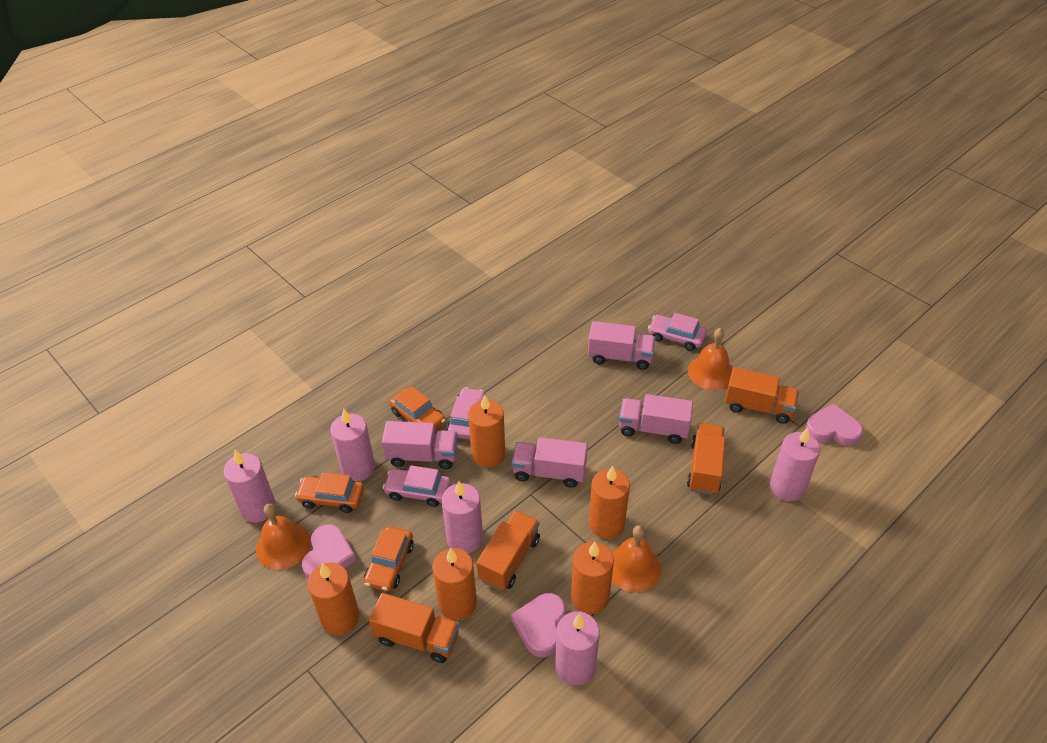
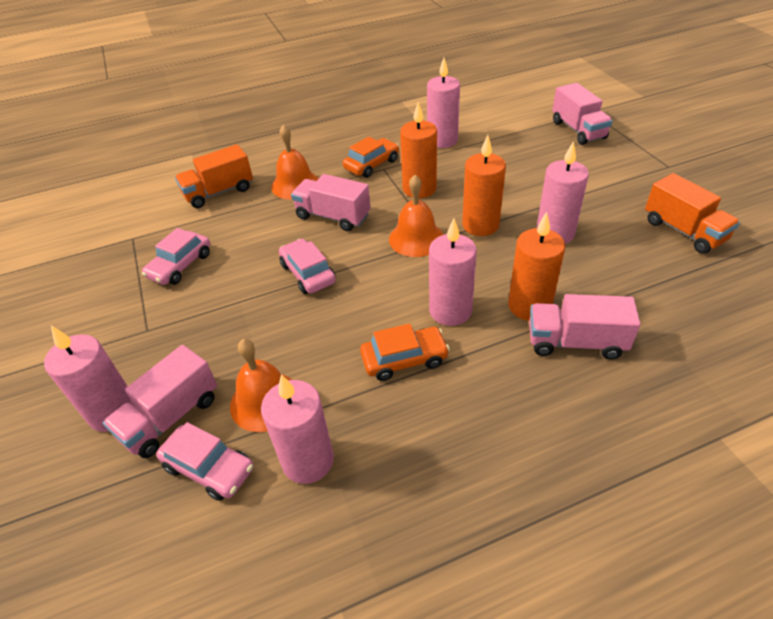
orange candle: 5 -> 3
orange car: 3 -> 2
orange truck: 4 -> 2
pink heart: 3 -> 0

